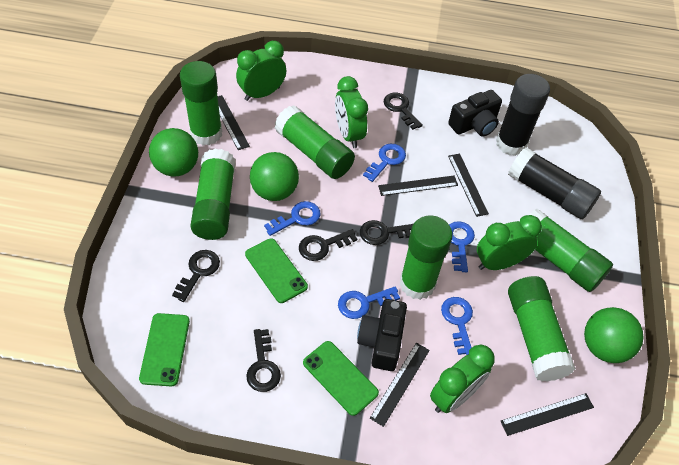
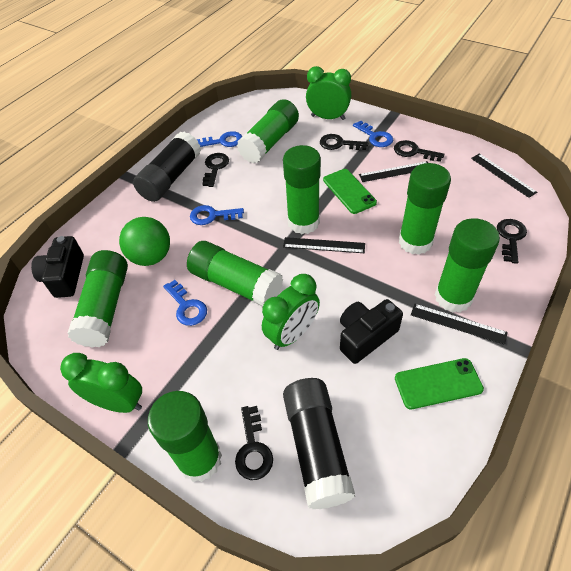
black ruler: 5 -> 4
blue key: 5 -> 4
green ball: 3 -> 1
green clock: 4 -> 3
green glue stick: 6 -> 7
green phone: 3 -> 2

